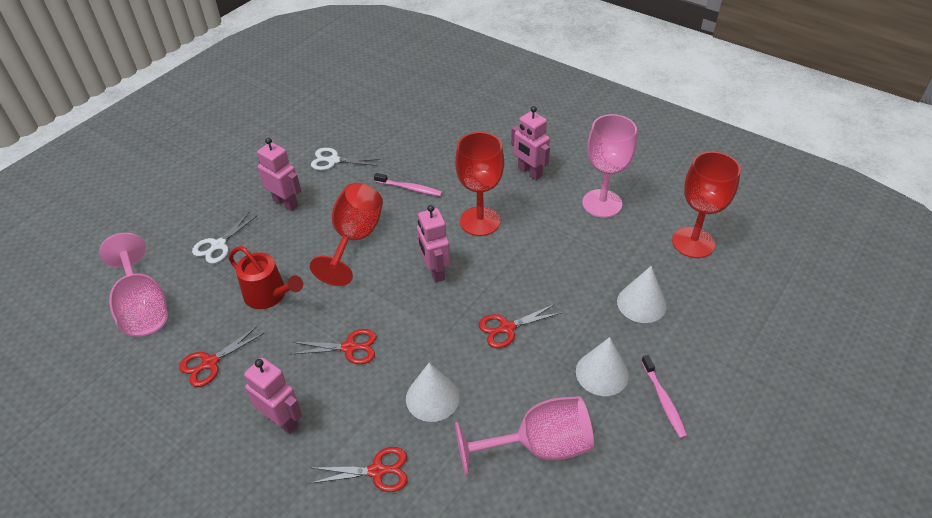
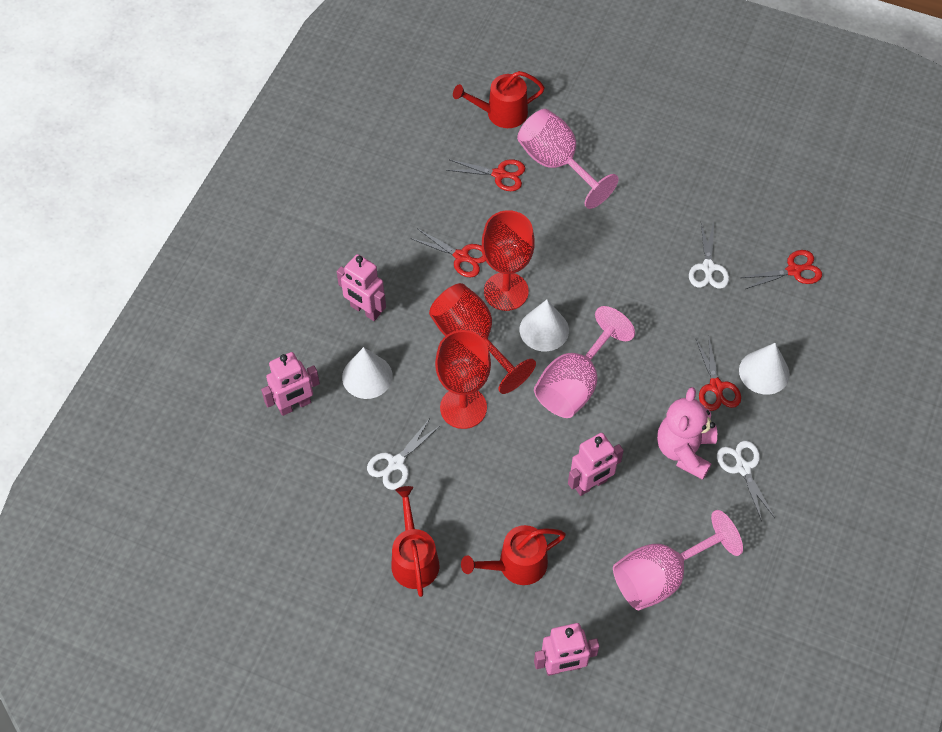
pink teddy bear: 0 -> 1
pink toothbrush: 2 -> 0
red watering can: 1 -> 3
white scissors: 2 -> 3

